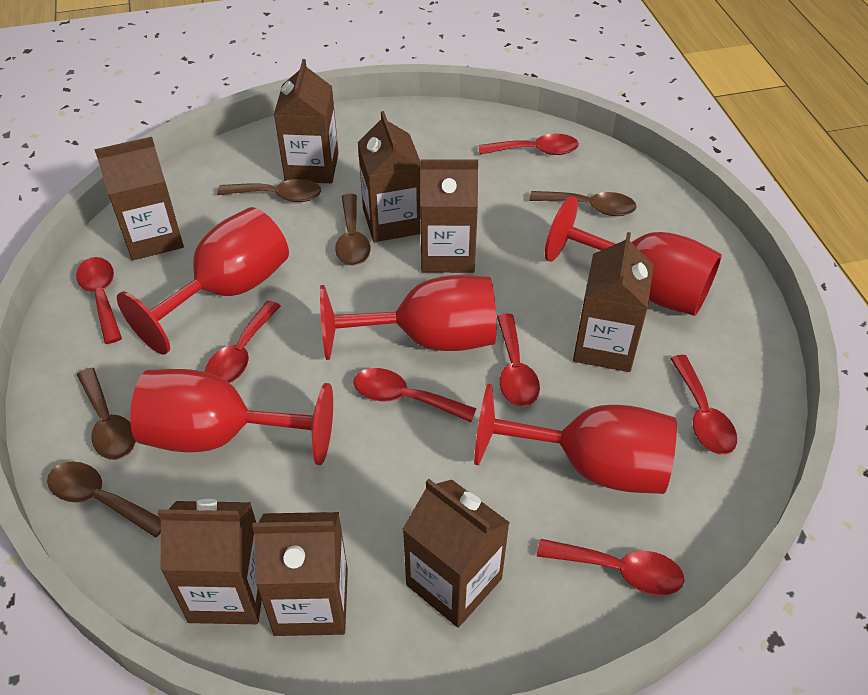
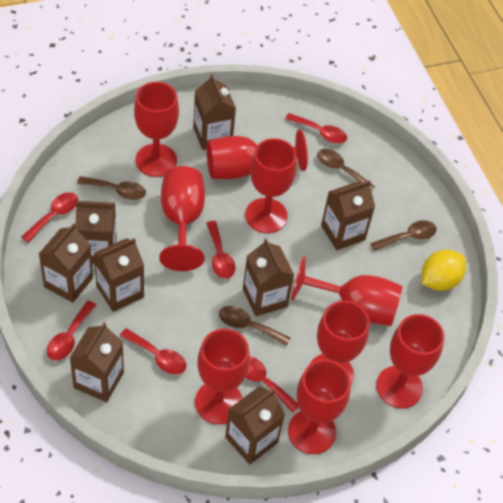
brown spoon: 5 -> 4
red goblet: 5 -> 9
red spoon: 7 -> 6
yellow lemon: 0 -> 1

